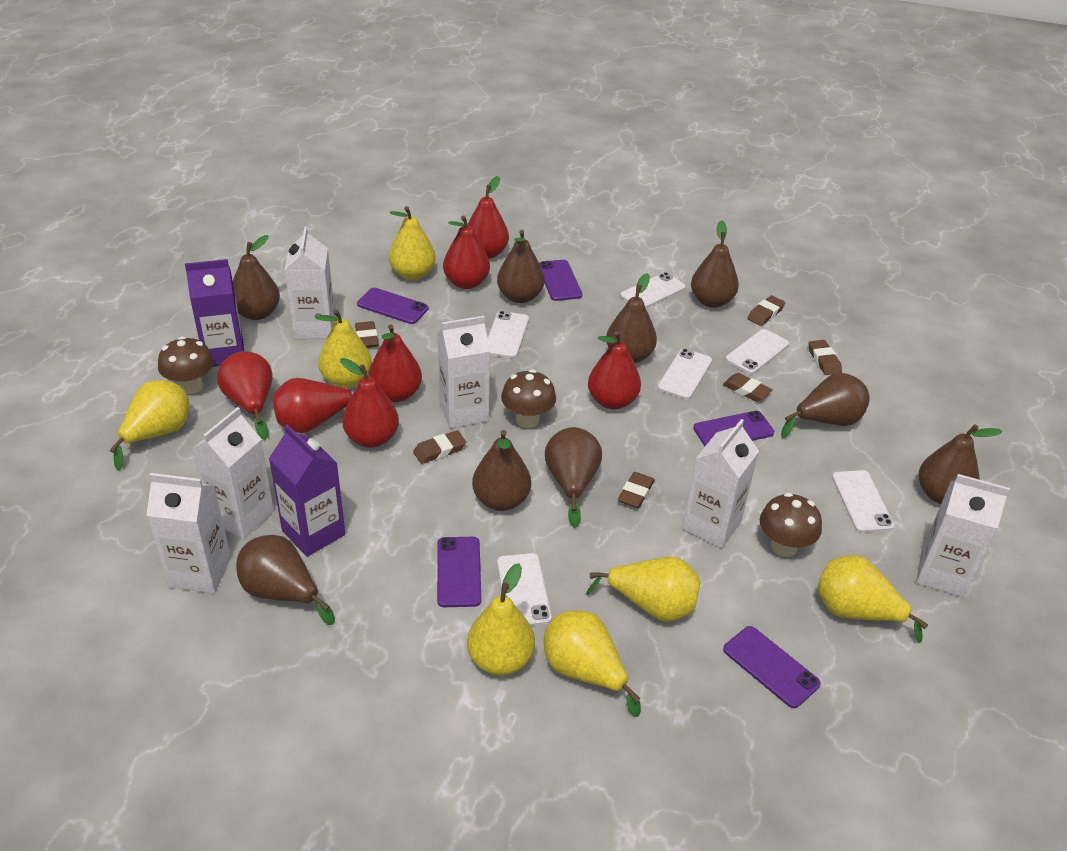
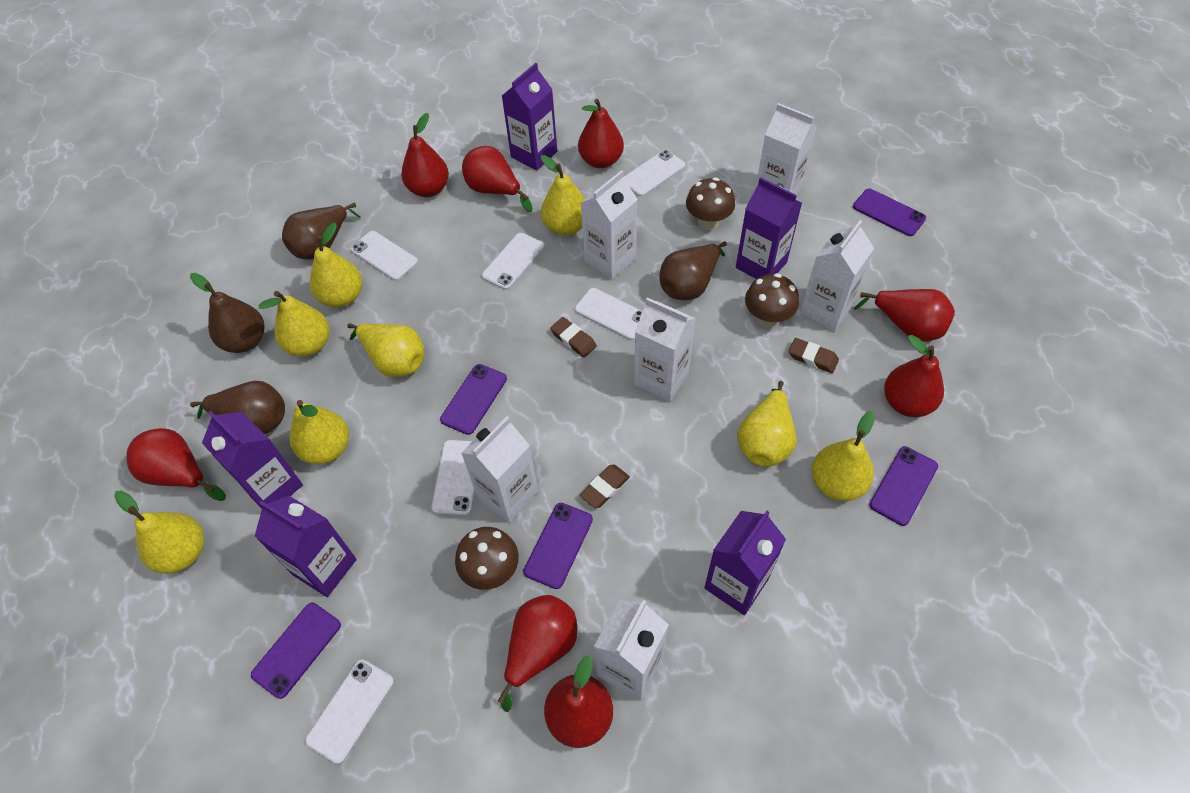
brown eraser: 6 -> 3
brown pear: 9 -> 4
purple carton: 2 -> 5
red pear: 7 -> 8
yellow pear: 7 -> 8

